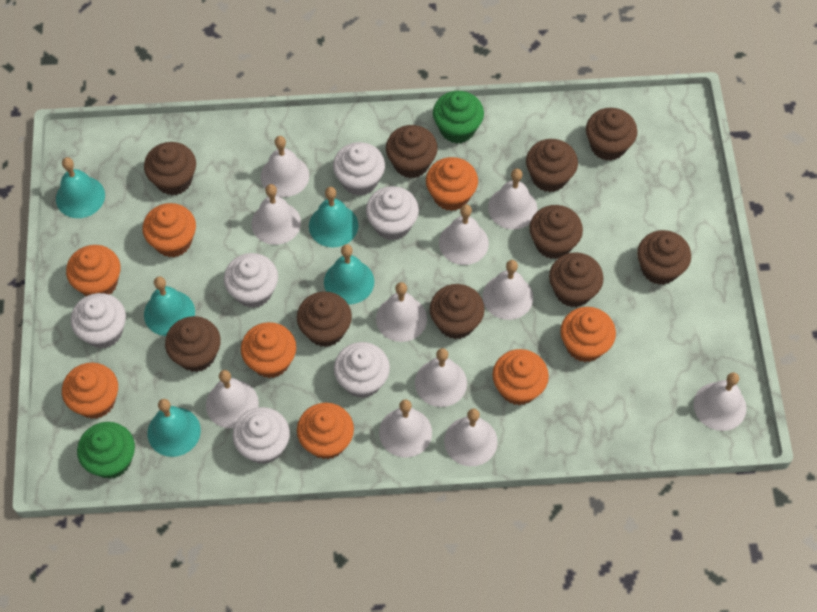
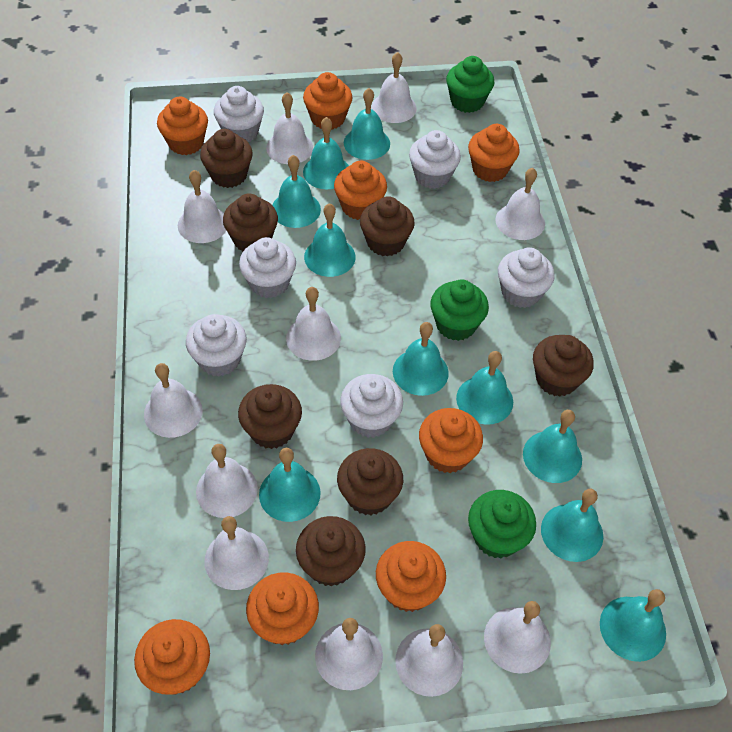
brown cupcake: 10 -> 7
green cupcake: 2 -> 3
turquoise bell: 5 -> 10

